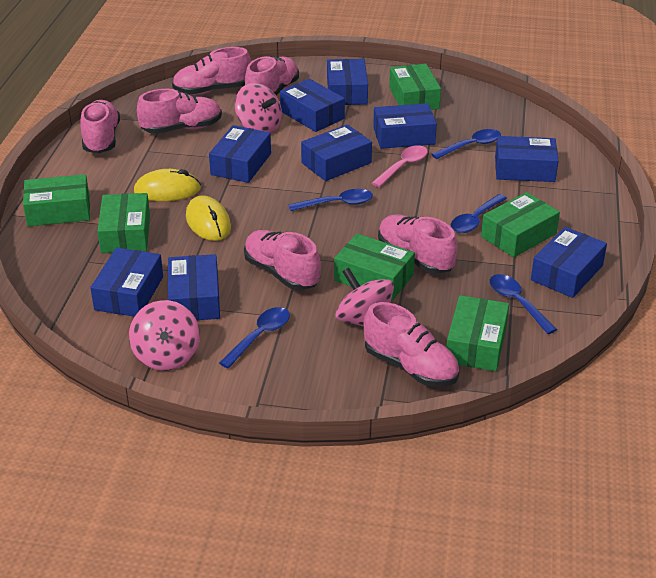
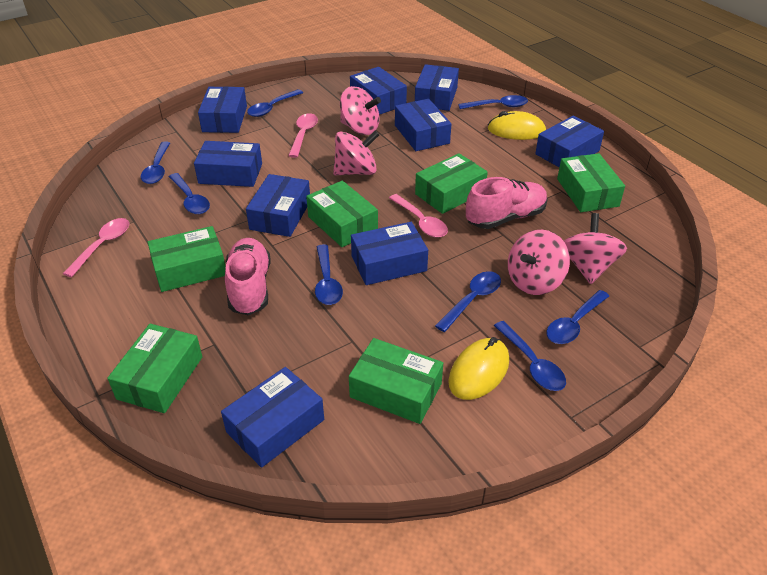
blue spoon: 5 -> 8
pink shoe: 7 -> 2
pink spinning top: 3 -> 4
pink spoon: 1 -> 3

